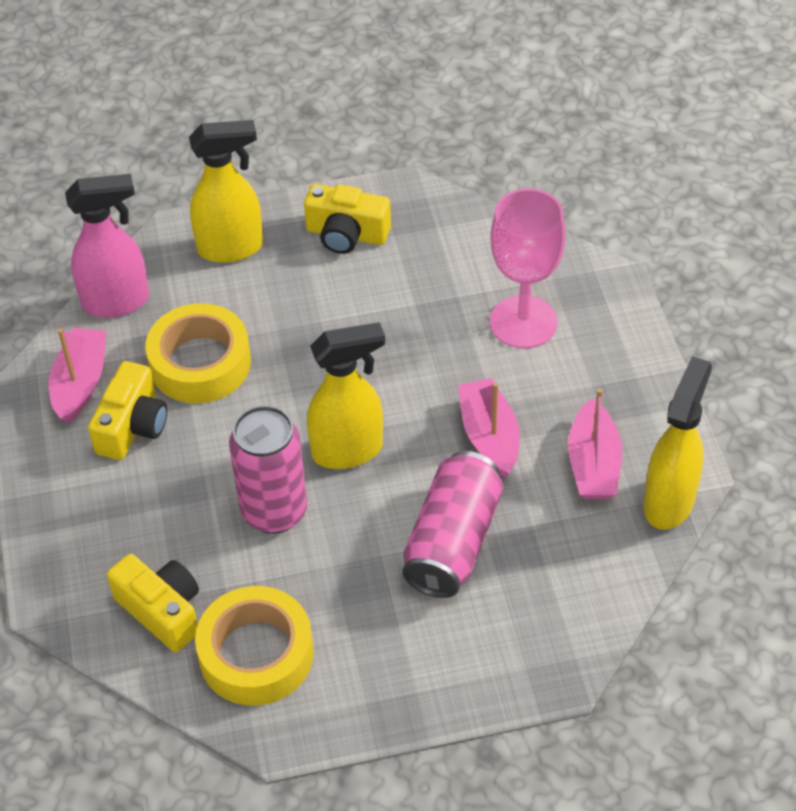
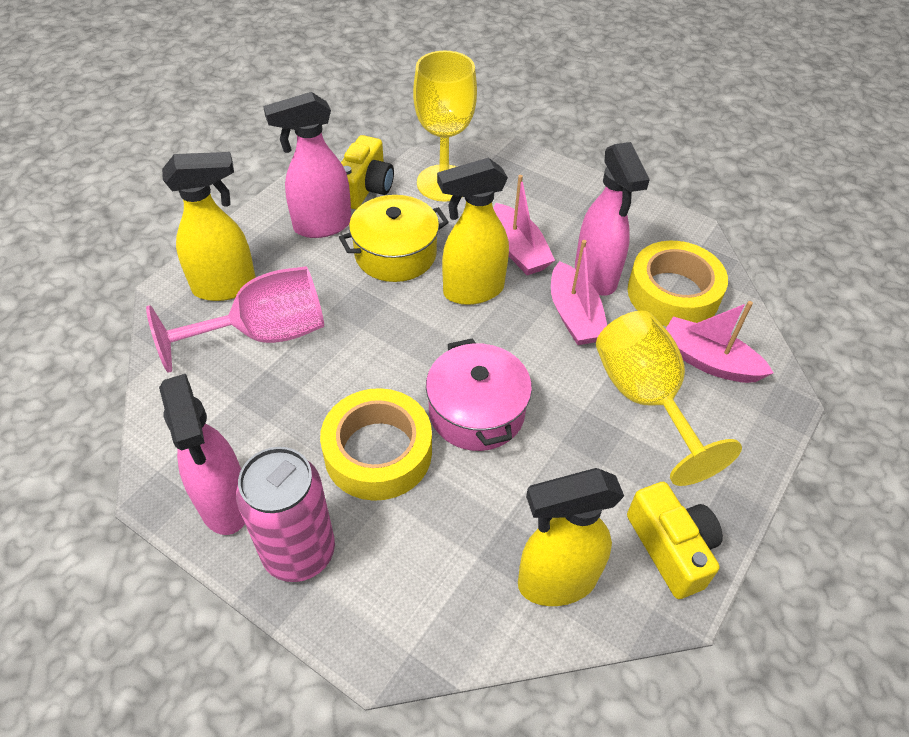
pink can: 2 -> 1
pink pot: 0 -> 1
pink spray bottle: 1 -> 3
yellow camera: 3 -> 2
yellow goblet: 0 -> 2
yellow pot: 0 -> 1

